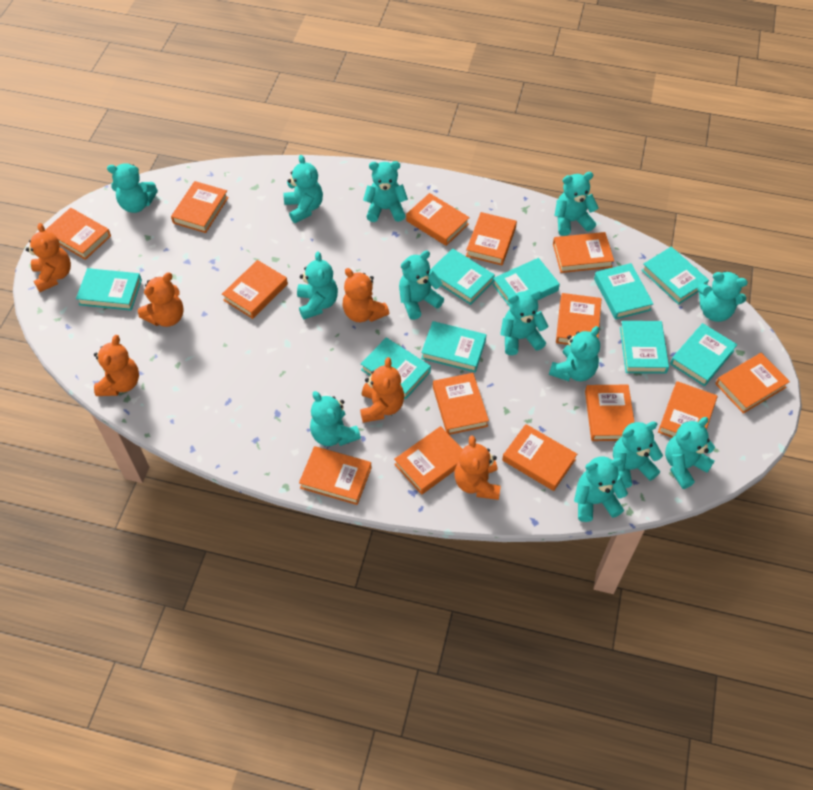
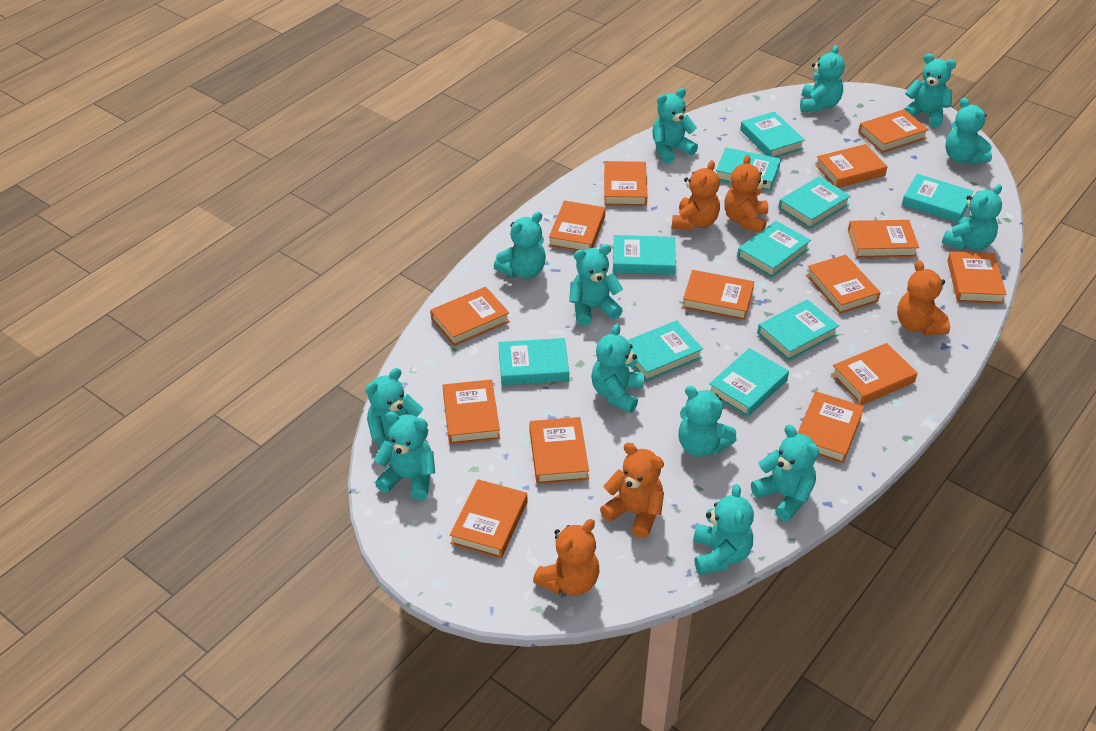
orange teddy bear: 6 -> 5
turquoise book: 9 -> 10

